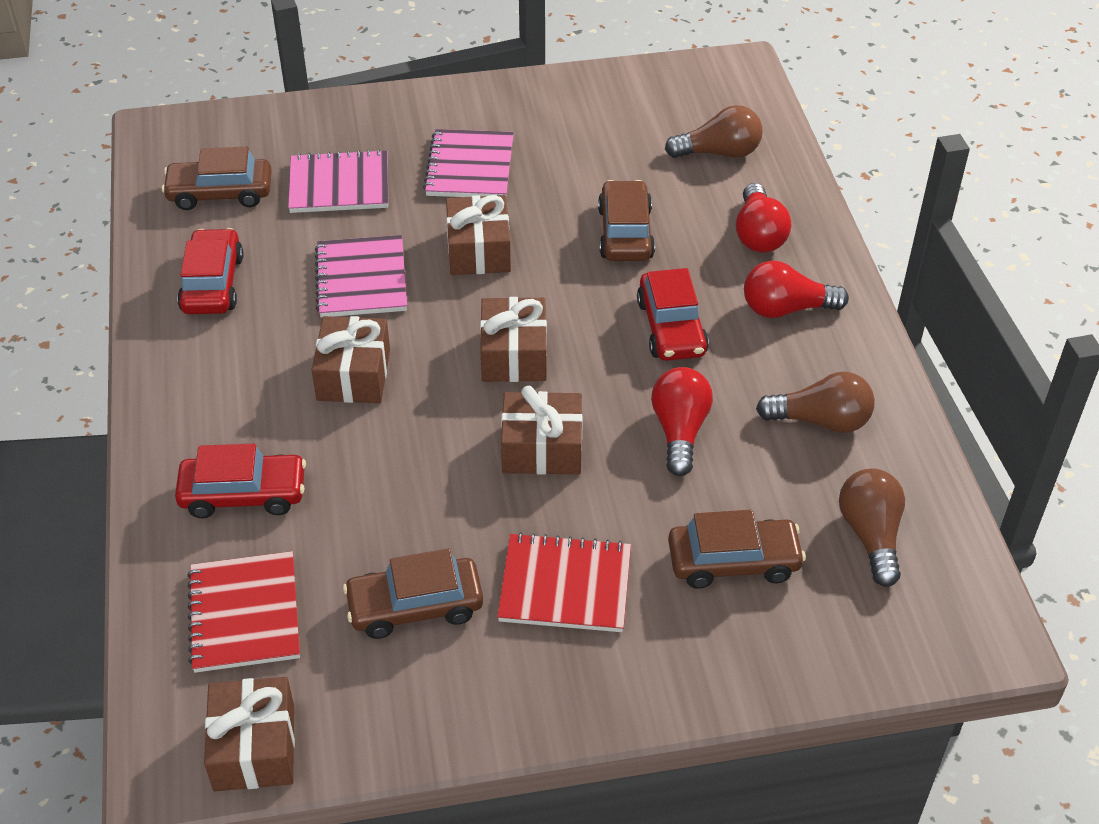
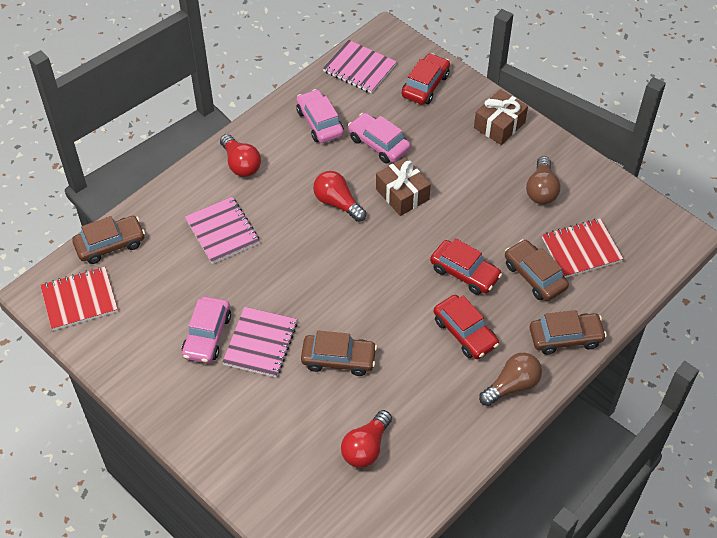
brown gift: 5 -> 2
brown light bulb: 3 -> 2
pink car: 0 -> 3

